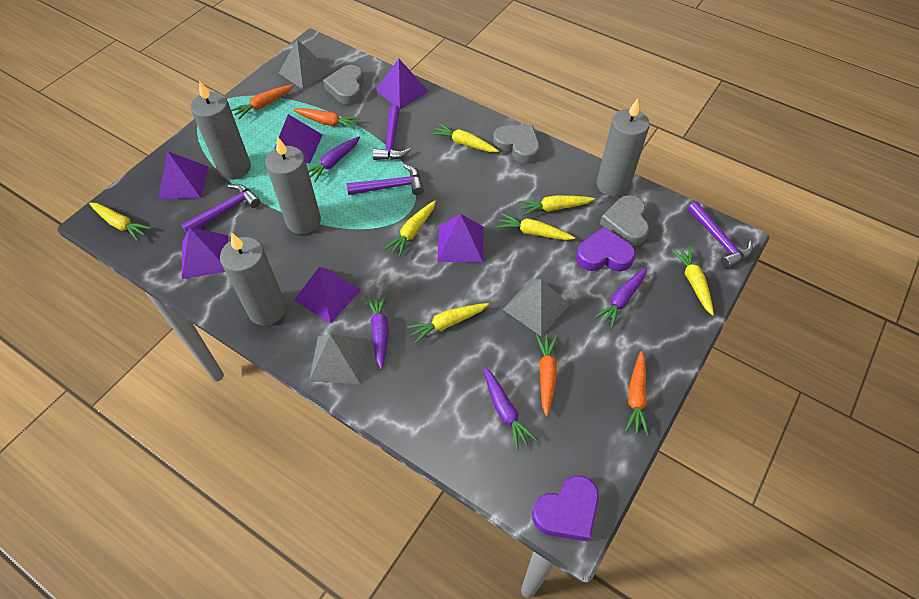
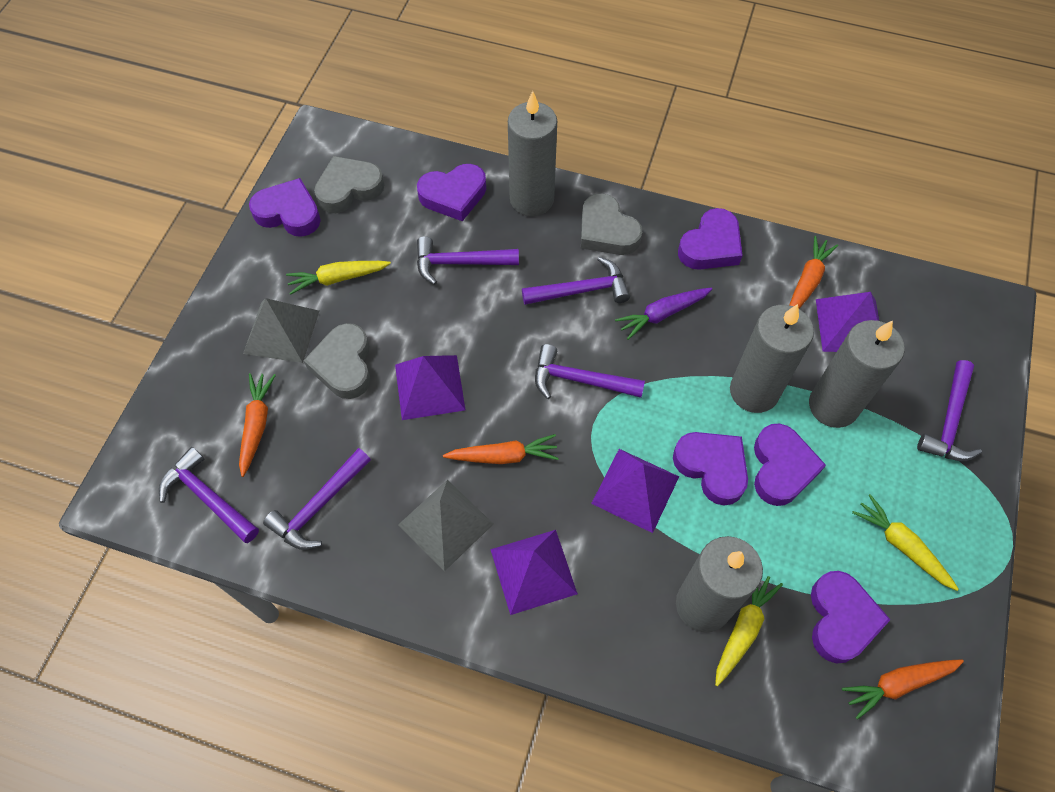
grey pyramid: 3 -> 2
purple carrot: 4 -> 1
purple hammer: 4 -> 6
purple heart: 2 -> 6
purple pyramid: 6 -> 4
yellow carrot: 7 -> 3

